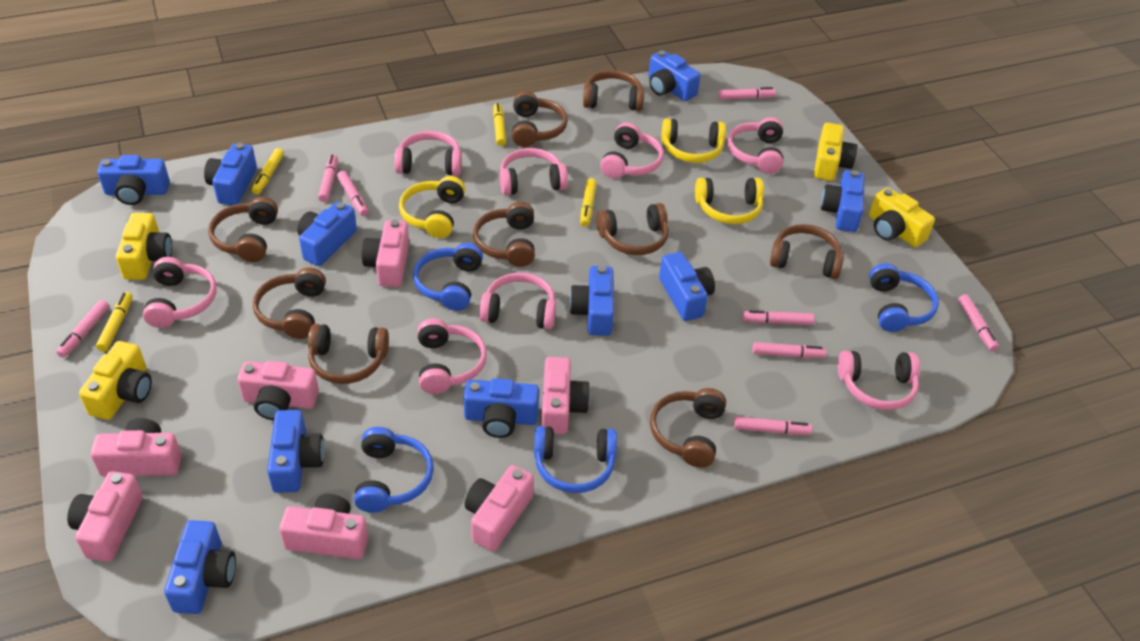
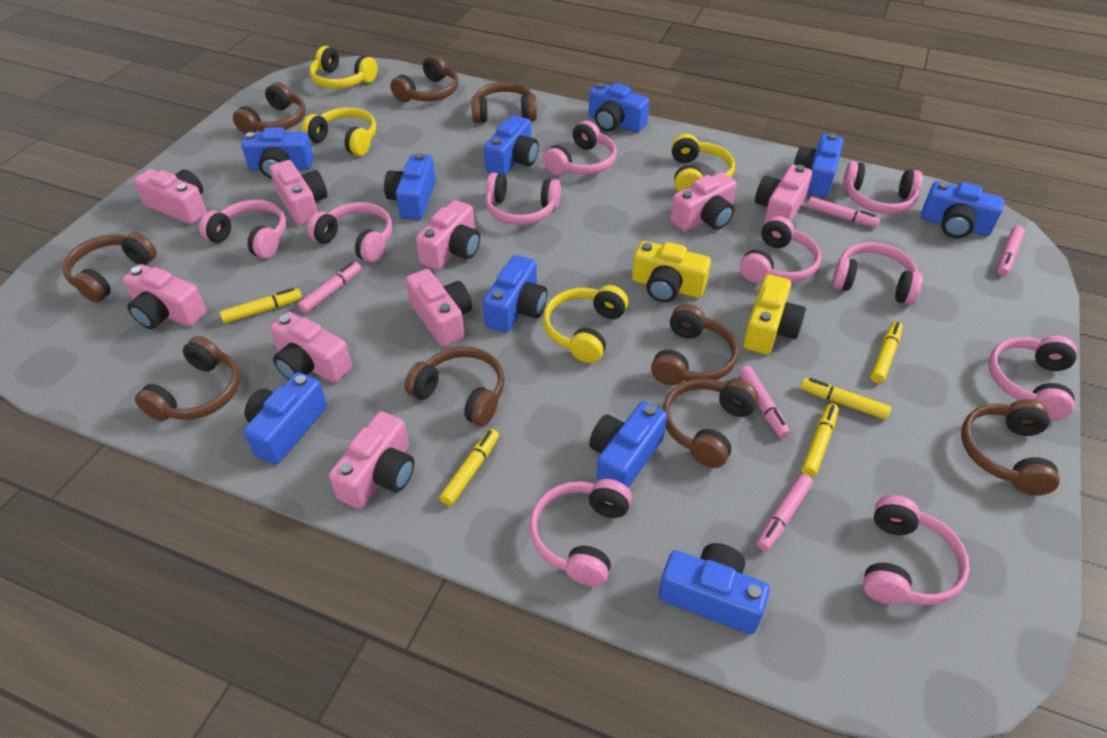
blue headphones: 4 -> 0
pink camera: 7 -> 9
pink headphones: 8 -> 10
pink marker: 8 -> 5
yellow camera: 4 -> 2
yellow headphones: 3 -> 4
yellow marker: 4 -> 5

